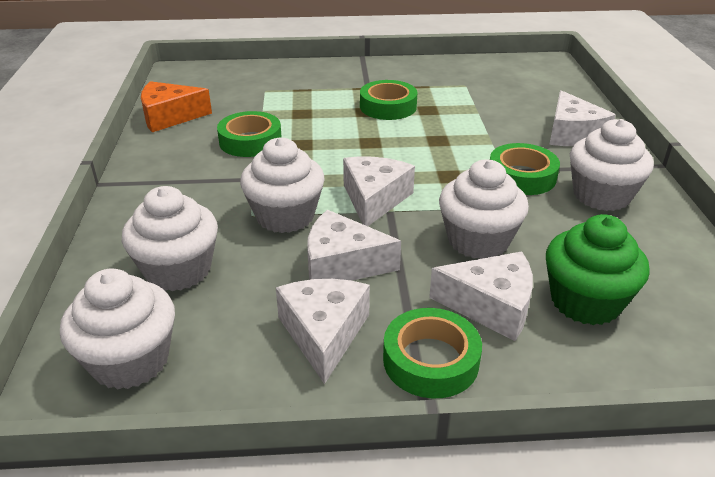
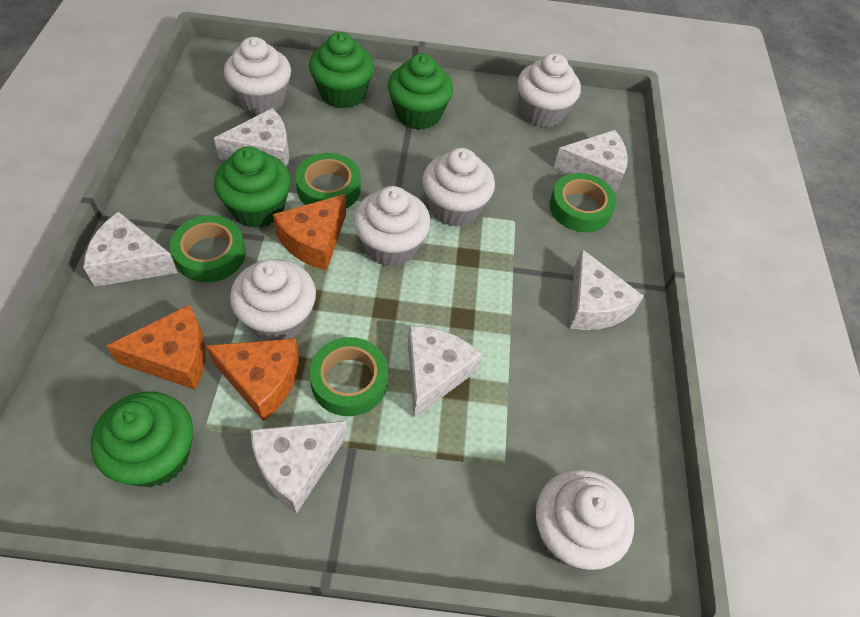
green cupcake: 1 -> 4
orange cheese: 1 -> 3
white cheese: 5 -> 6
white cupcake: 5 -> 6

